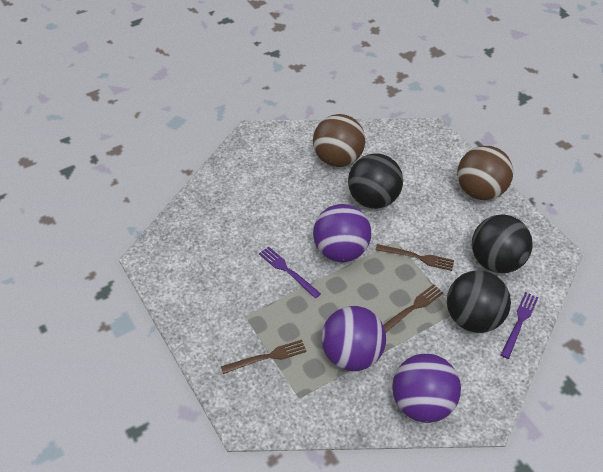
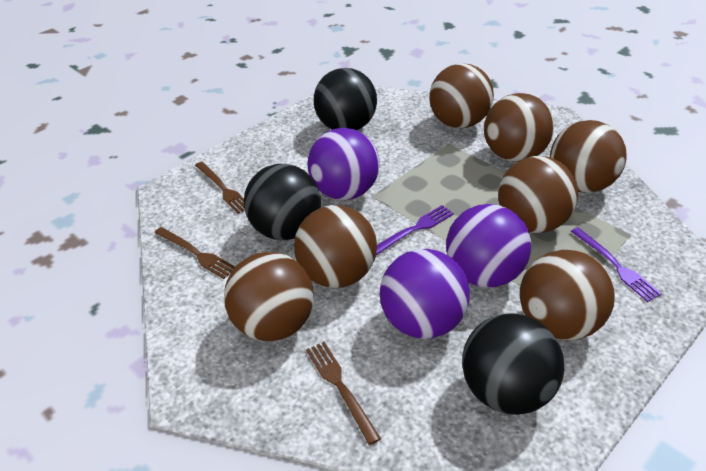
brown ball: 2 -> 7

